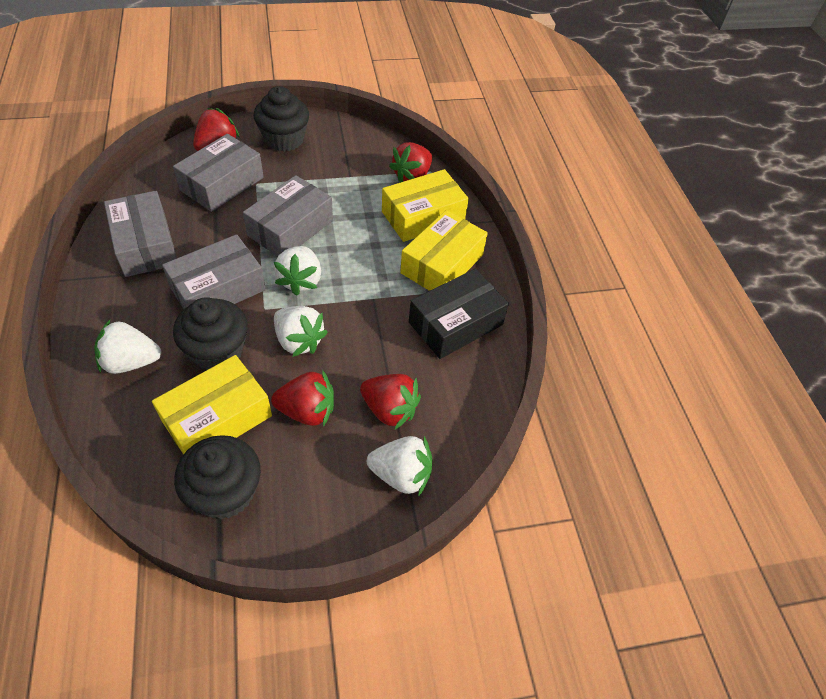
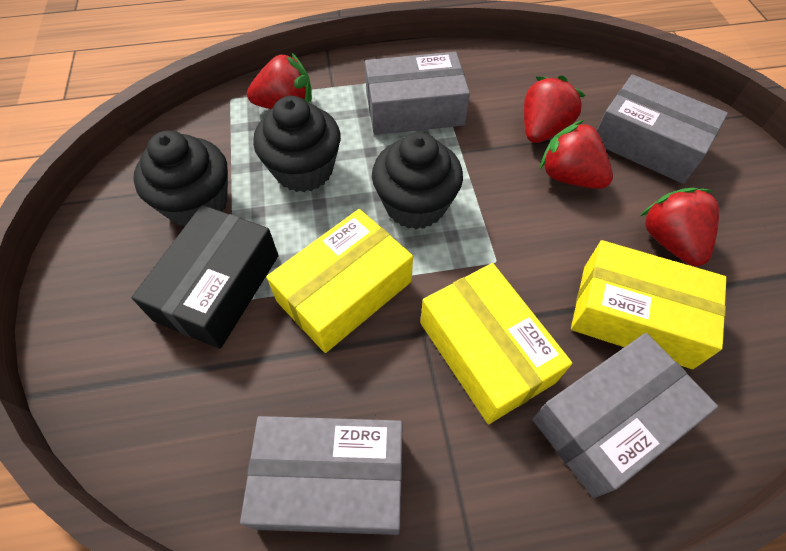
white strawberry: 4 -> 0

